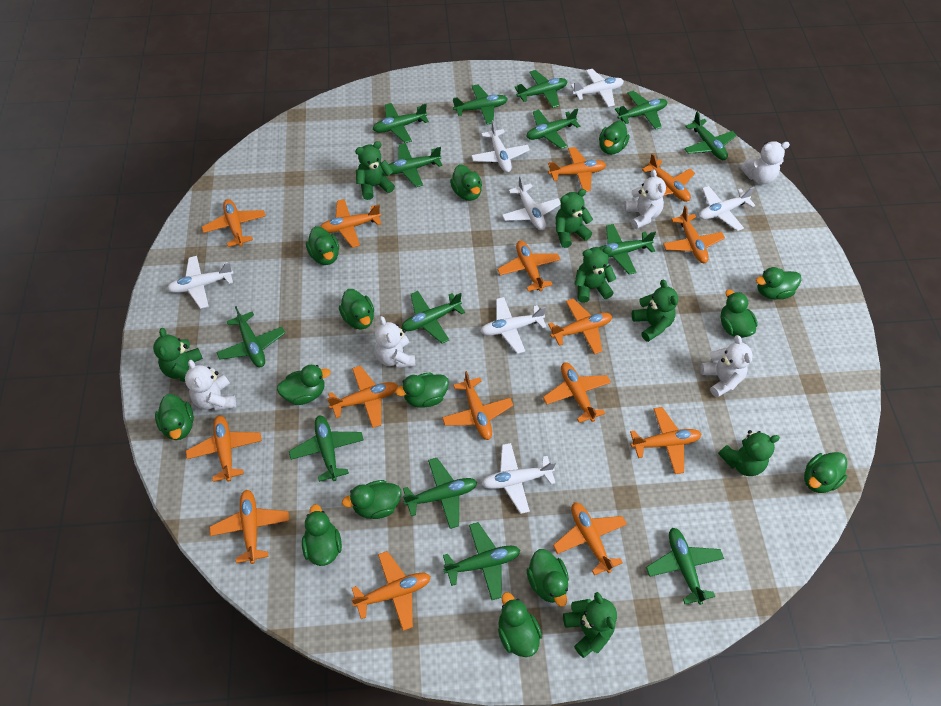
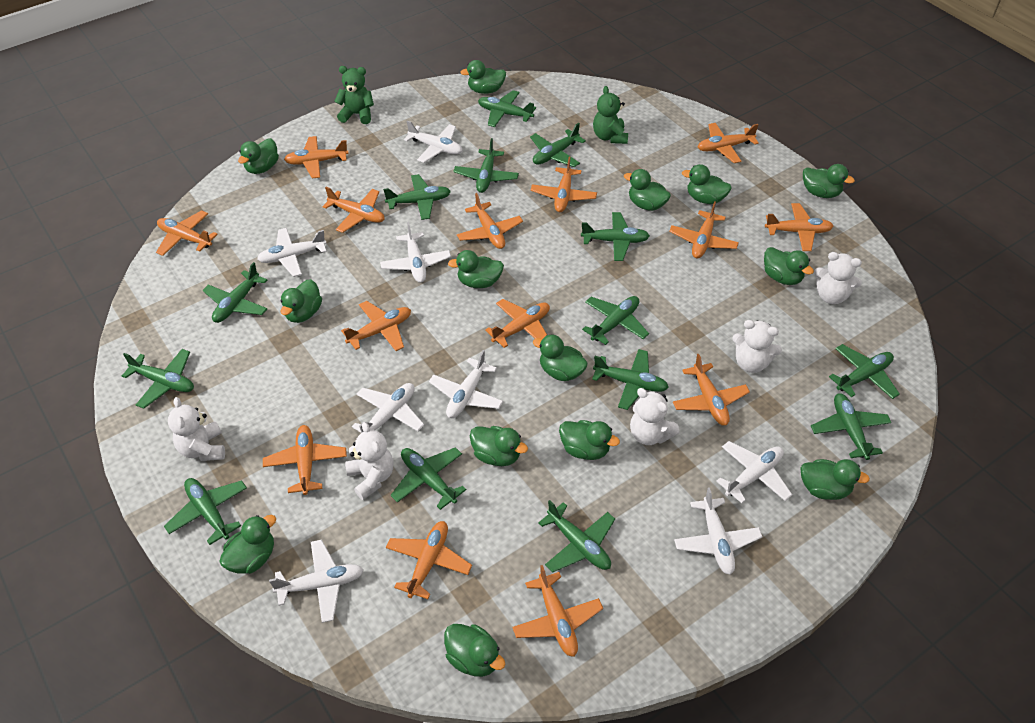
green teddy bear: 7 -> 2
orange plane: 15 -> 14
white plane: 7 -> 8

